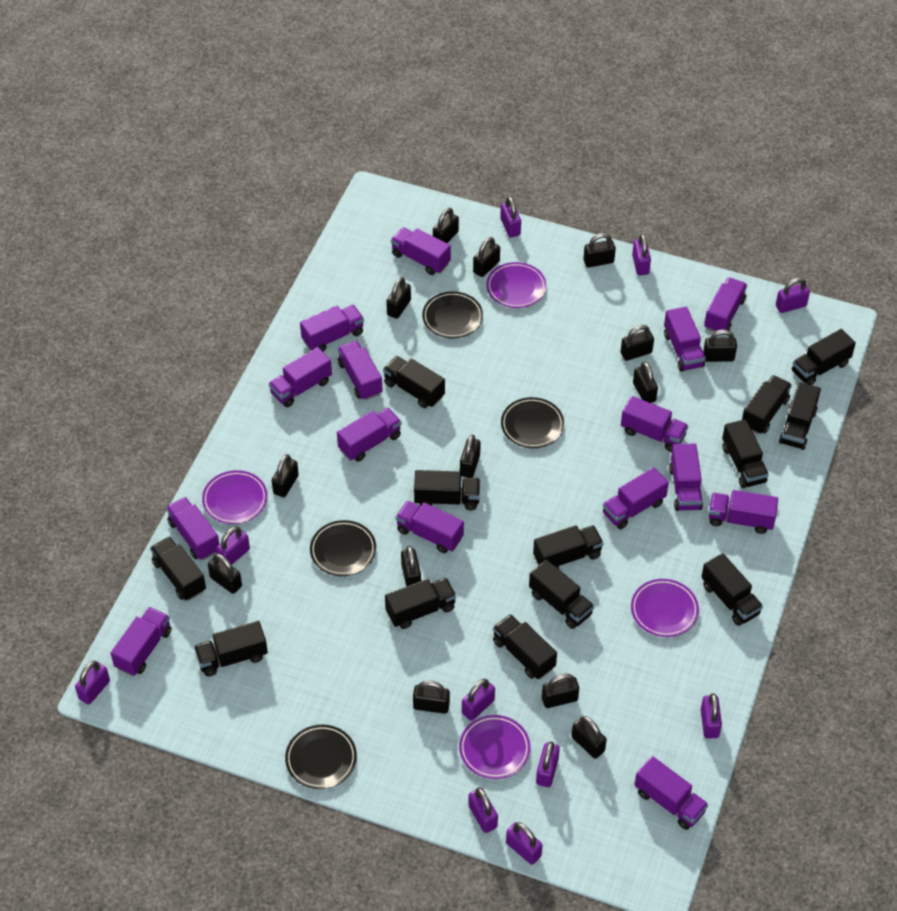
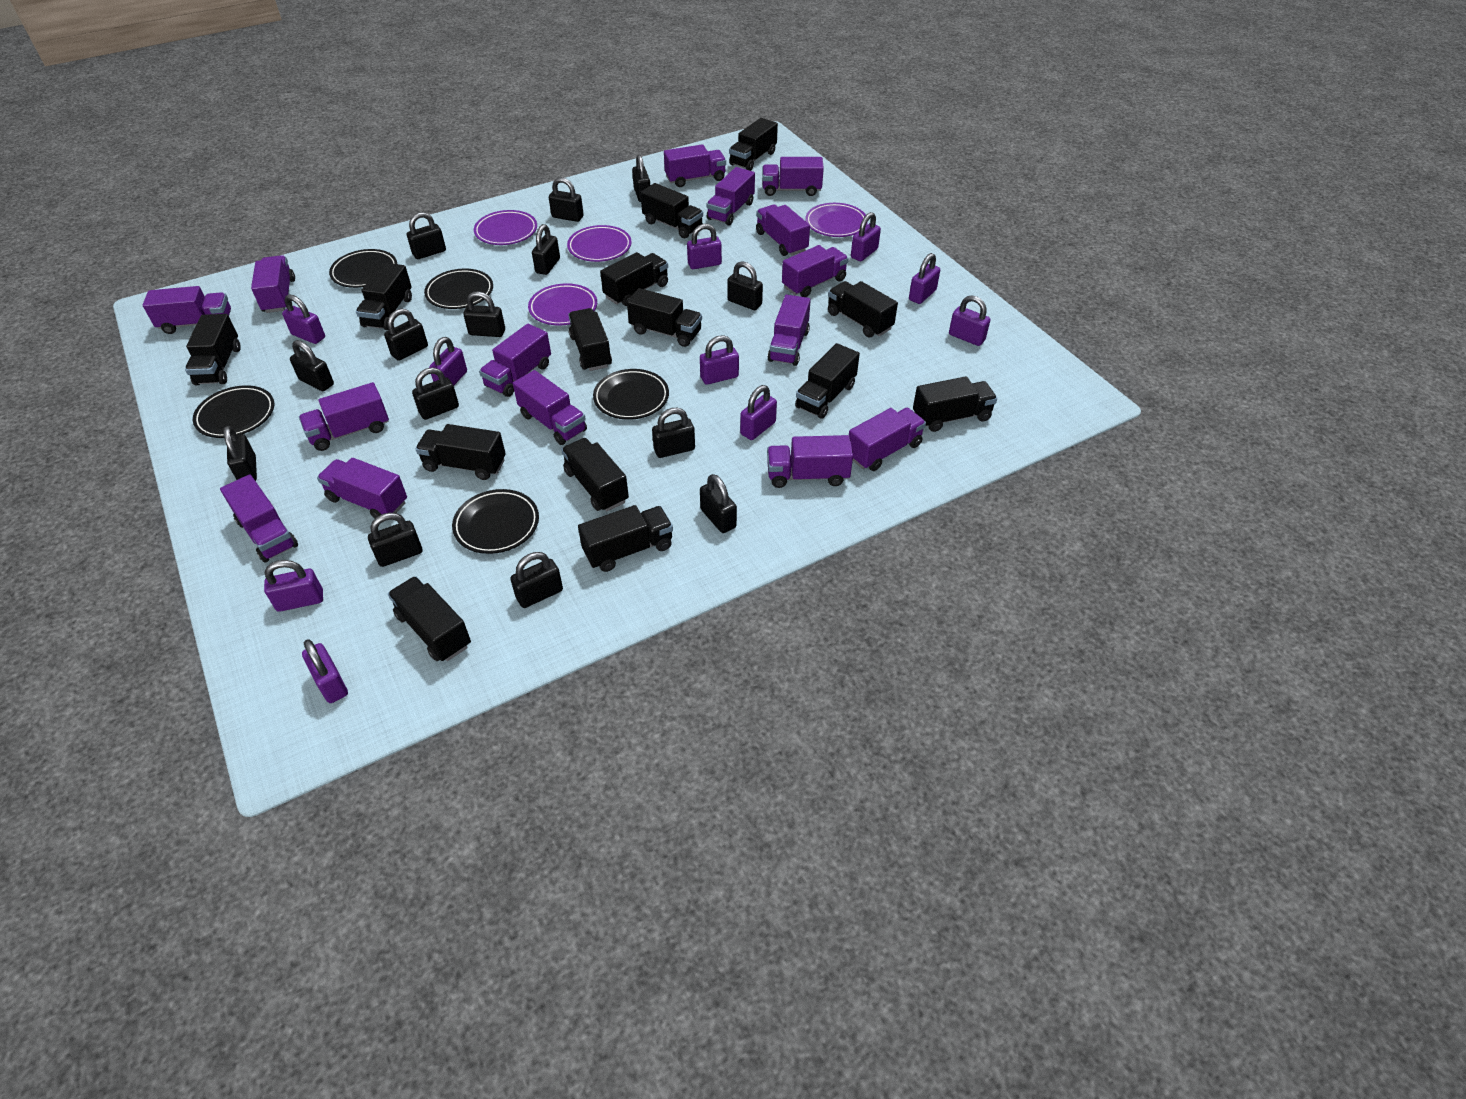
black plate: 4 -> 5
black truck: 13 -> 14

